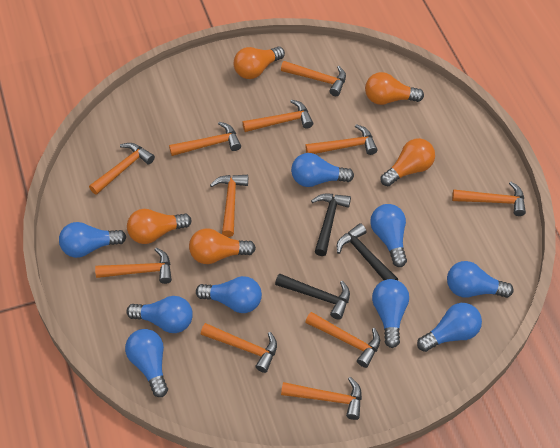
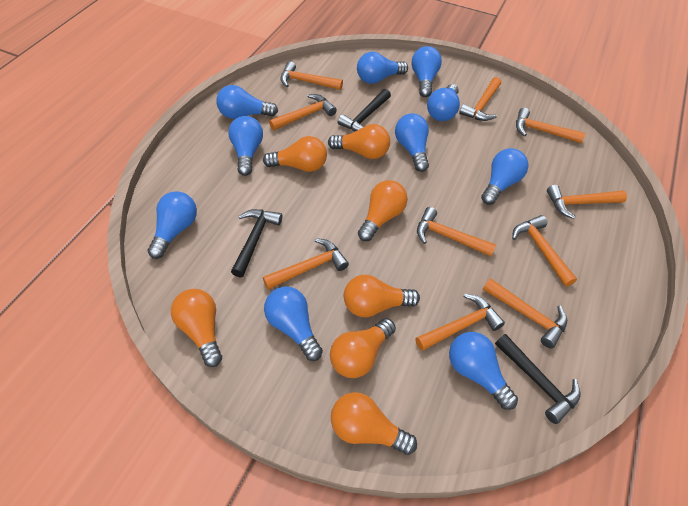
blue light bulb: 9 -> 10
orange hammer: 11 -> 10
orange light bulb: 5 -> 7

